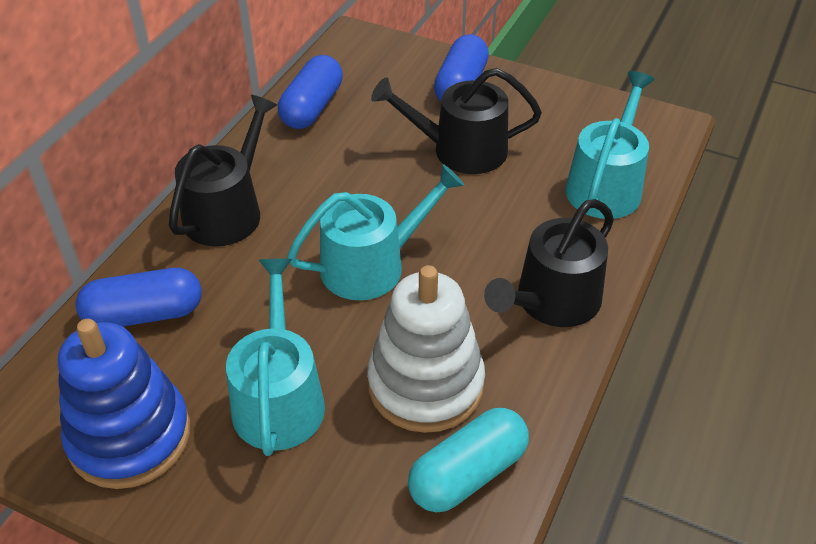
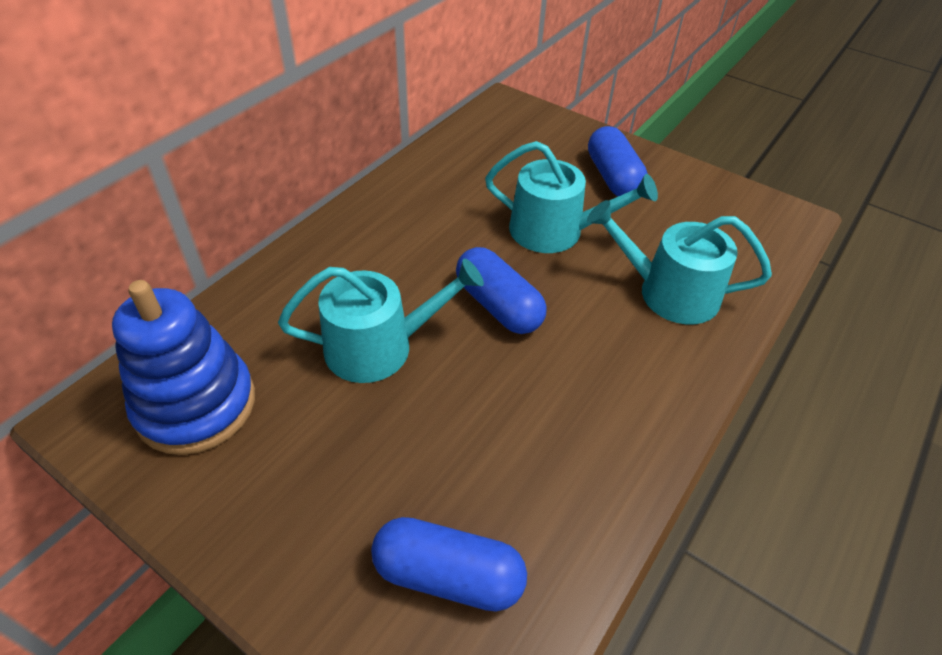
black watering can: 3 -> 0
turquoise capsule: 1 -> 0
white stacking toy: 1 -> 0

